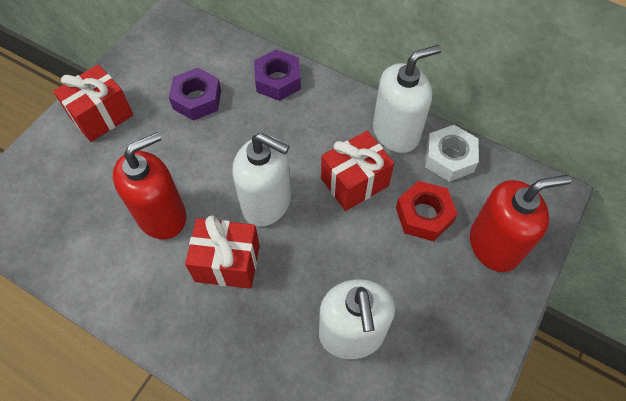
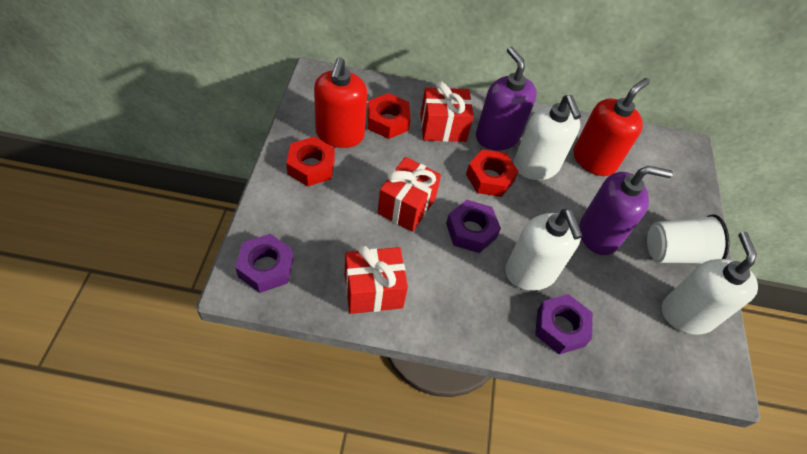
purple nut: 2 -> 3
purple soap dispenser: 0 -> 2
red nut: 1 -> 3
white cup: 0 -> 1
white nut: 1 -> 0

